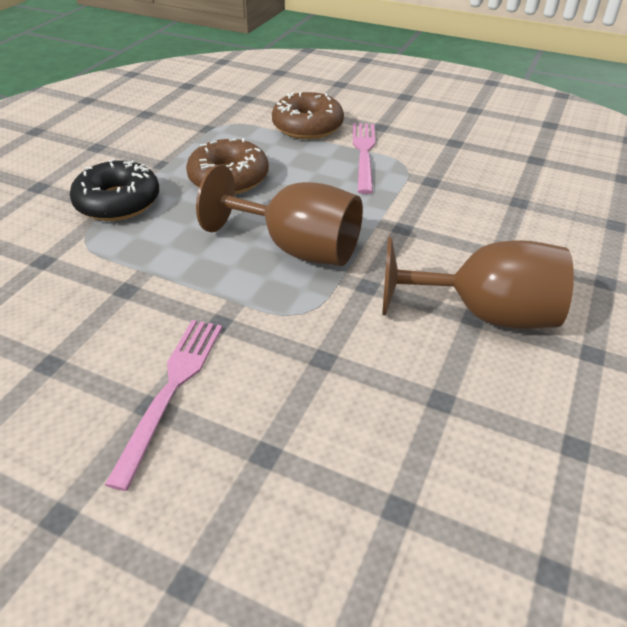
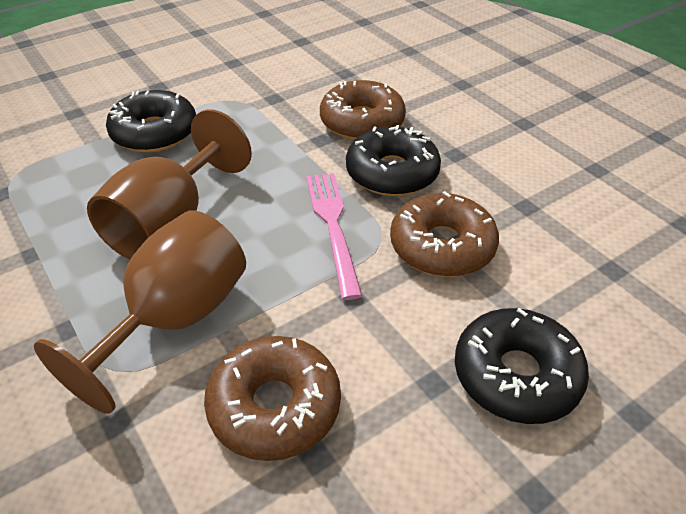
black donut: 1 -> 3
brown donut: 2 -> 3
pink fork: 2 -> 1

